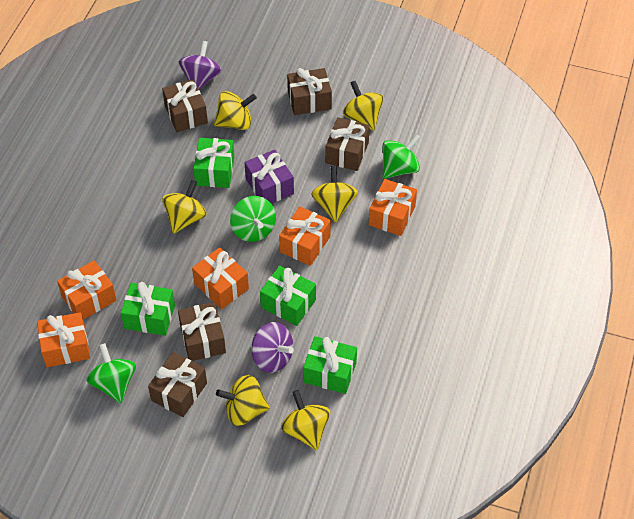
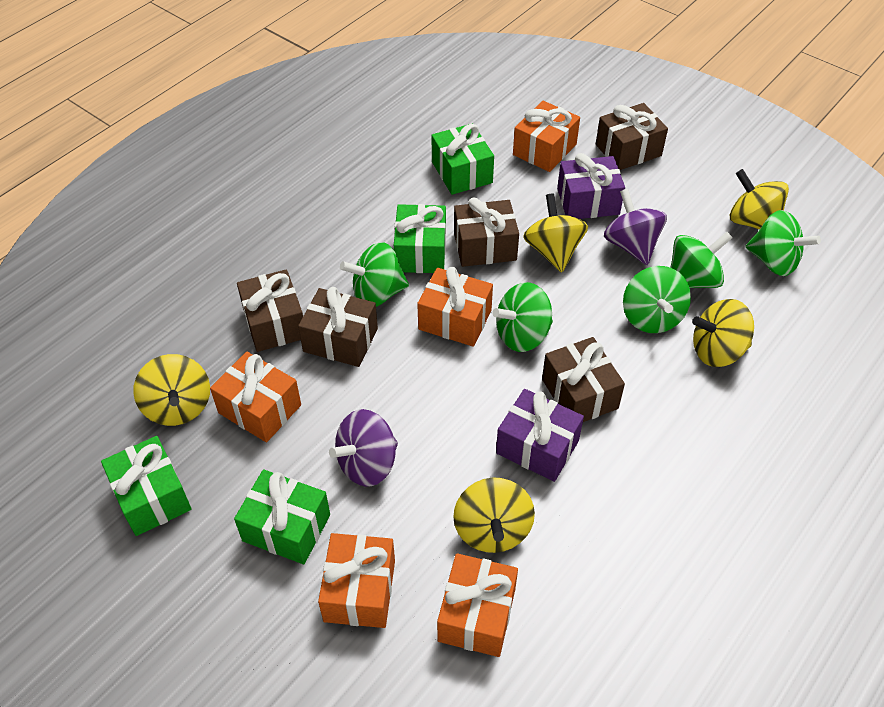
green spinning top: 3 -> 5
purple gift: 1 -> 2
yellow spinning top: 6 -> 5

